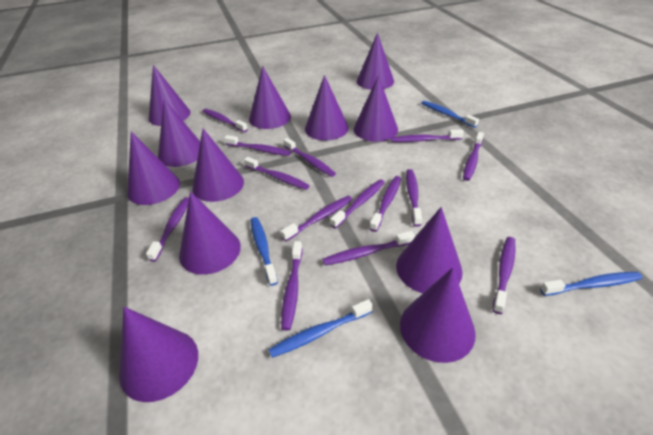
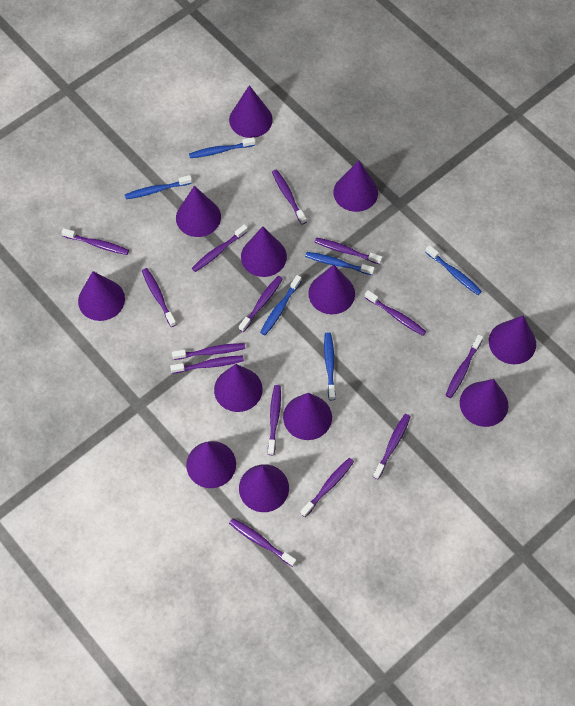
blue toothbrush: 4 -> 6

